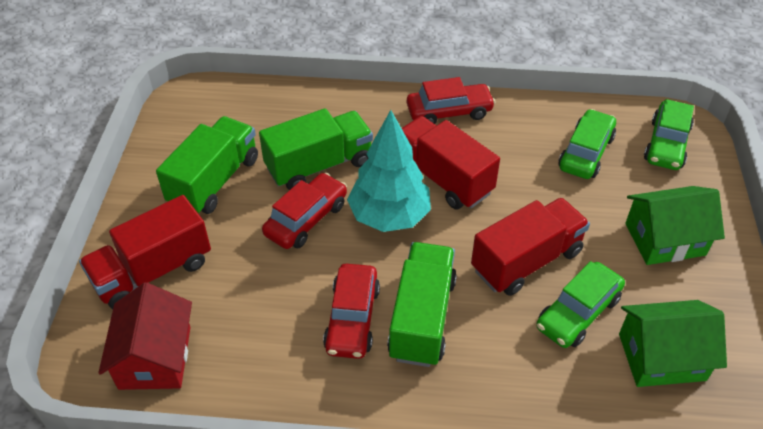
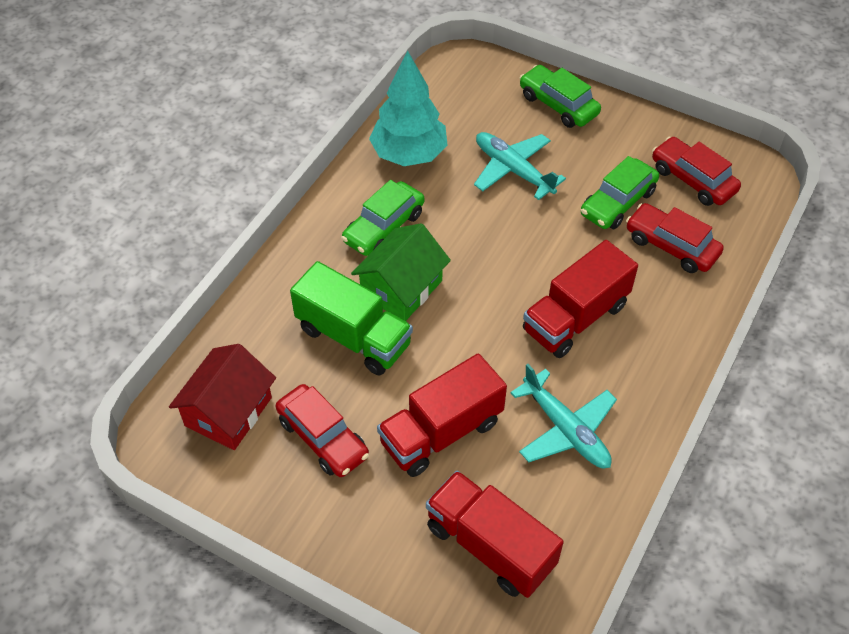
green house: 2 -> 1
green truck: 3 -> 1
turquoise plane: 0 -> 2

